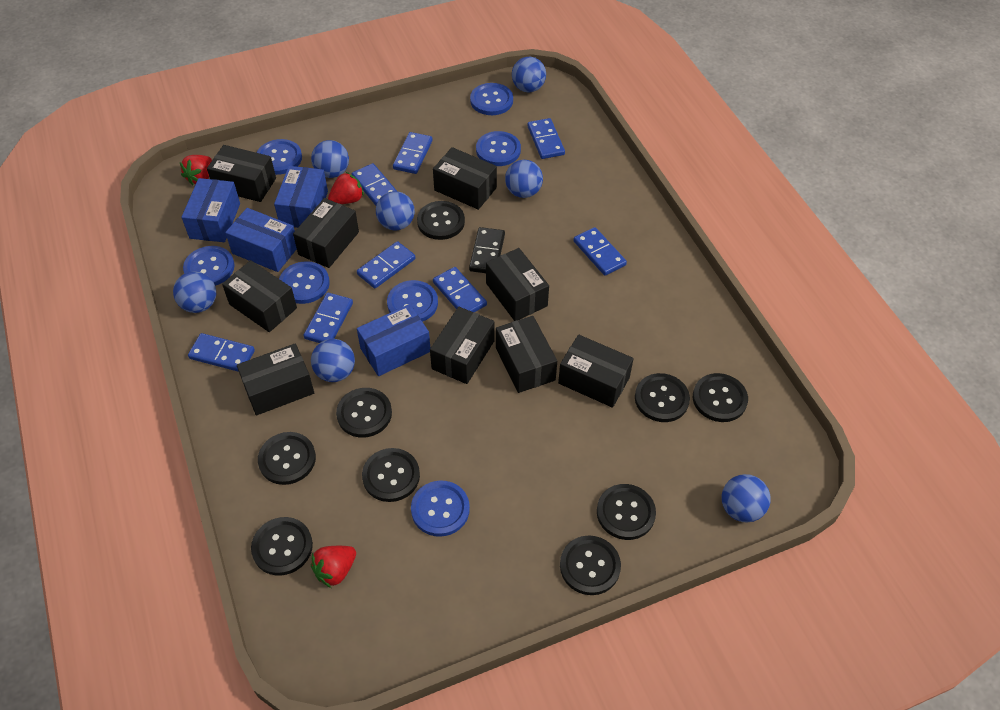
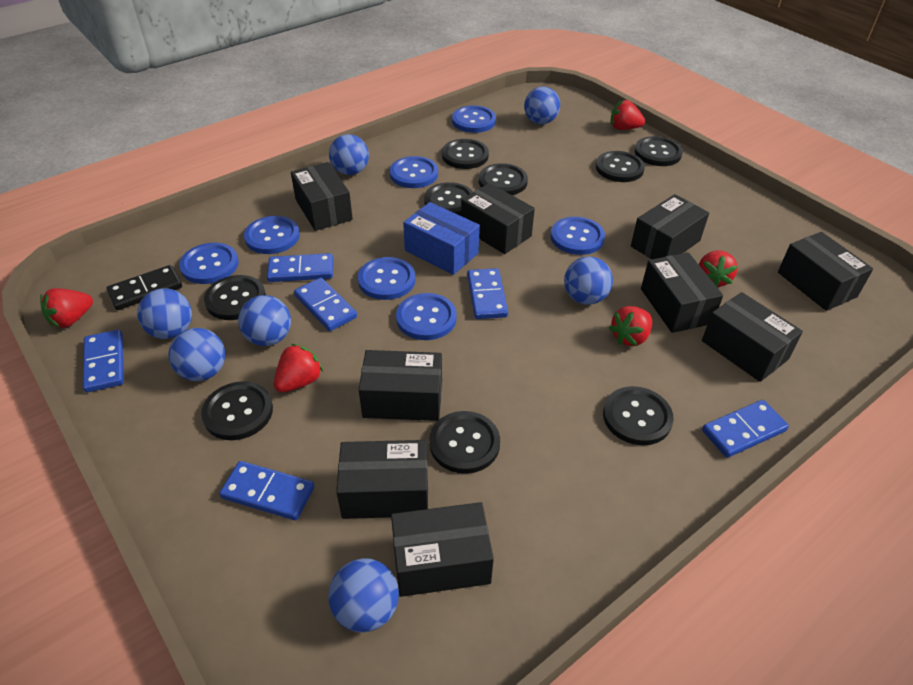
blue box: 4 -> 1
blue domino: 8 -> 6
red strawberry: 3 -> 5

